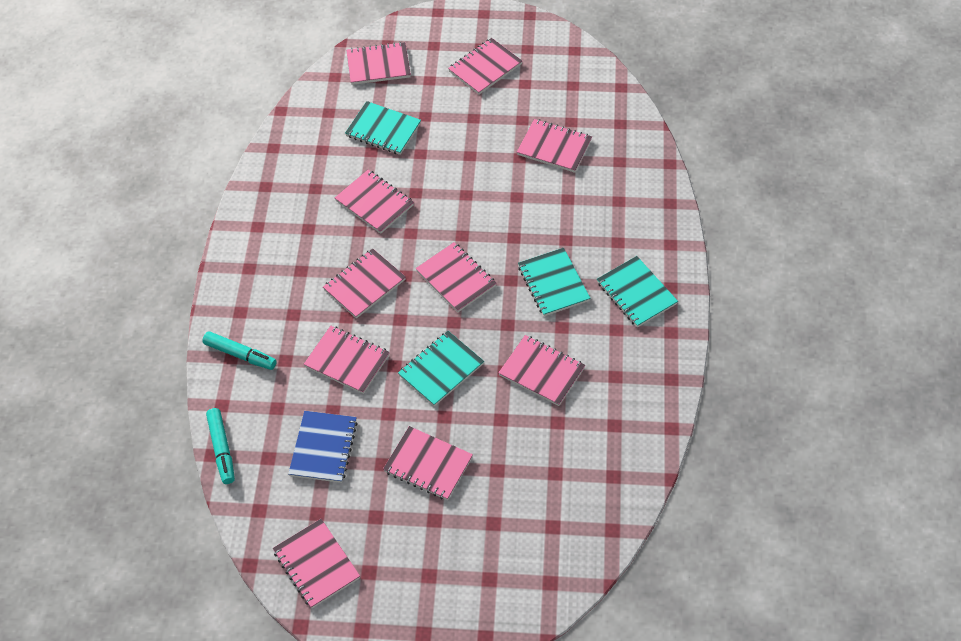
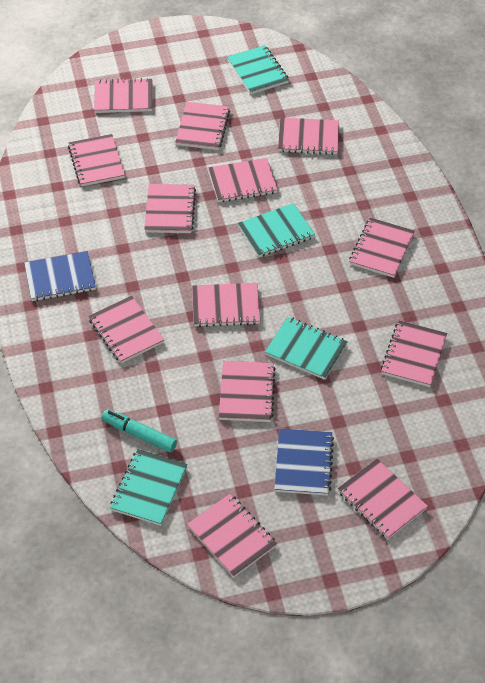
blue notebook: 1 -> 2
pink notebook: 10 -> 13
turquoise marker: 2 -> 1

